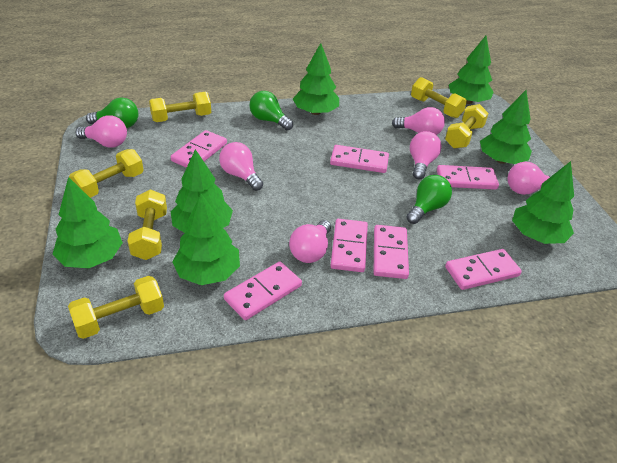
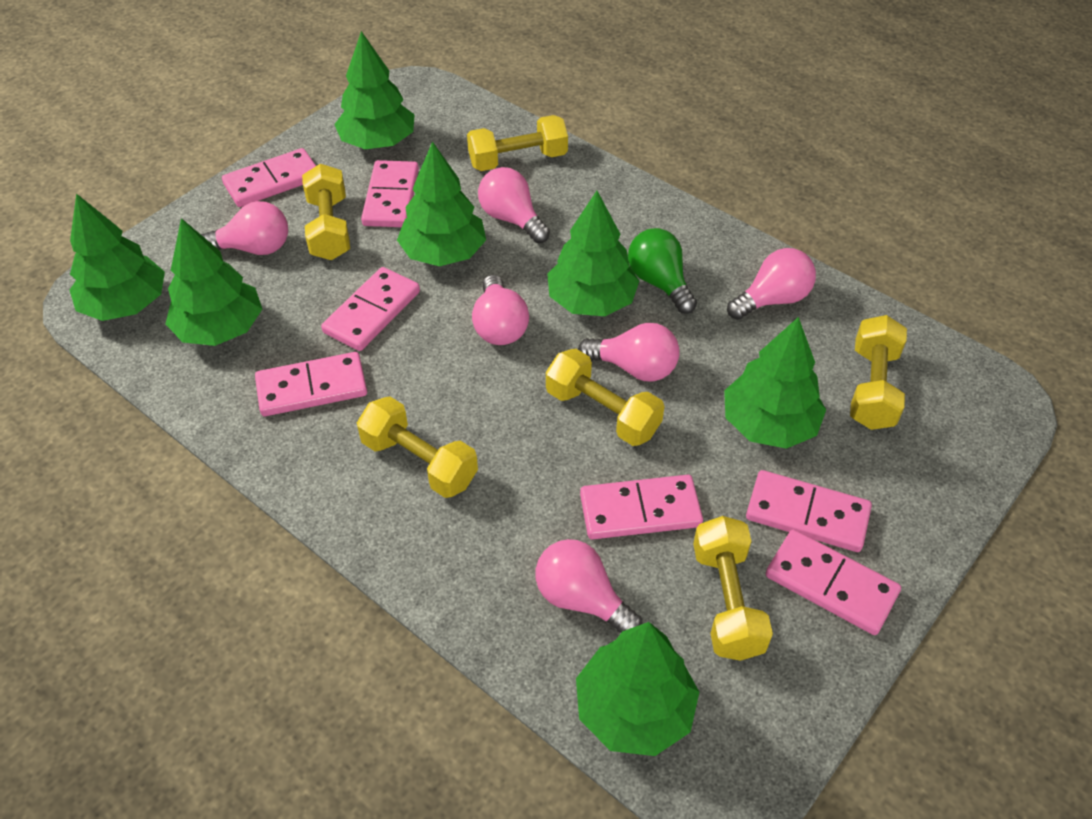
green light bulb: 3 -> 1

